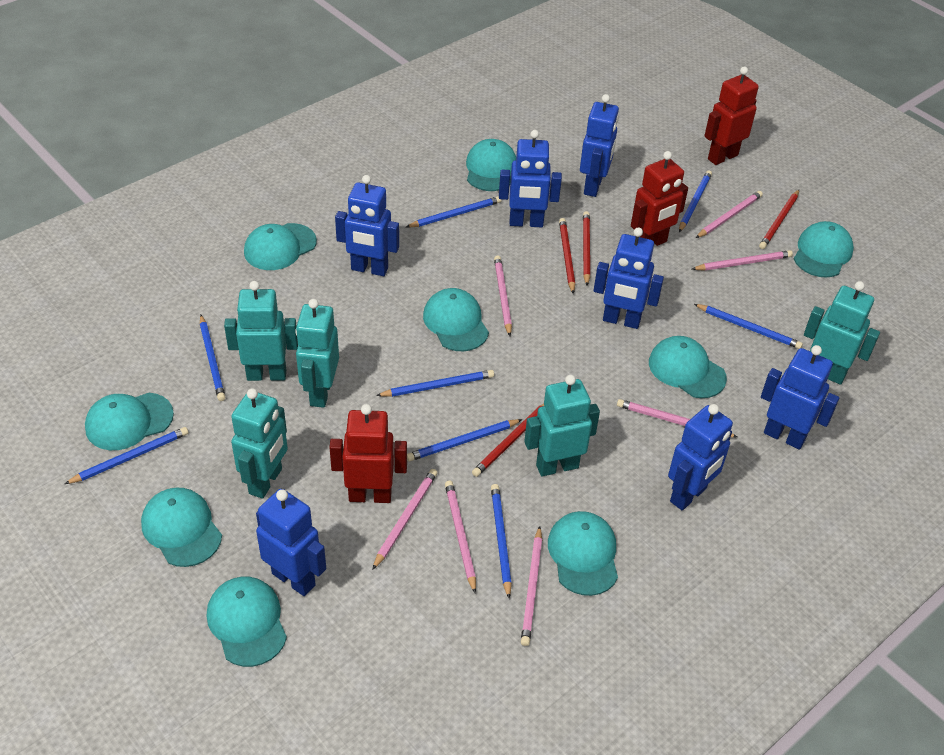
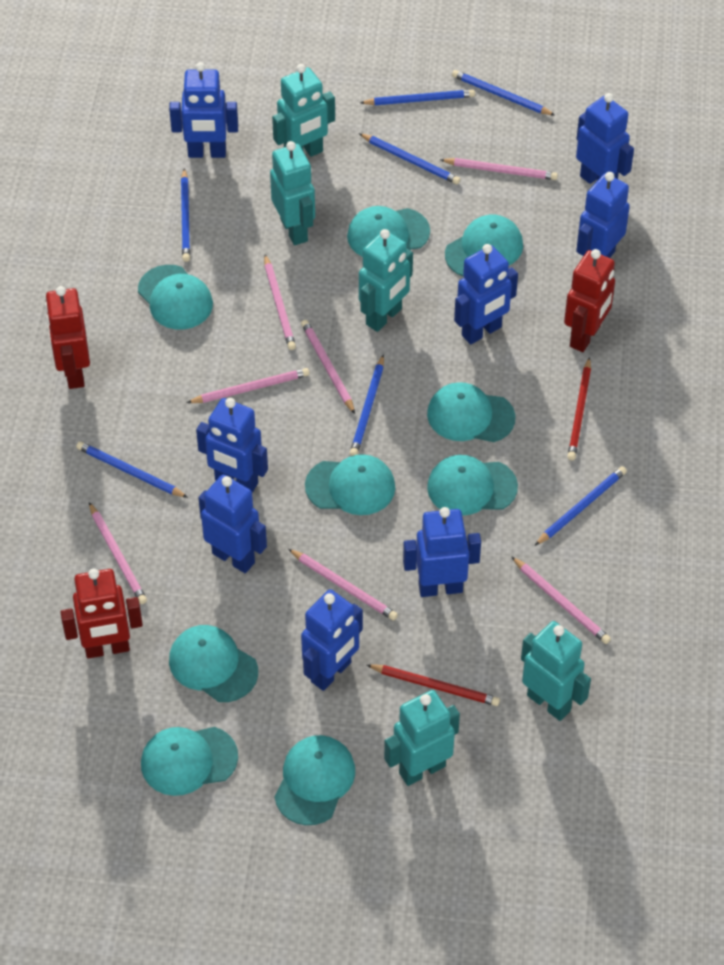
blue pencil: 8 -> 7
blue robot: 7 -> 8
red pencil: 4 -> 2

